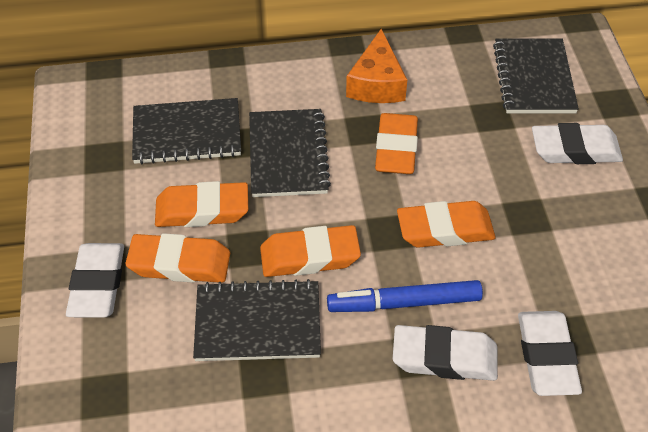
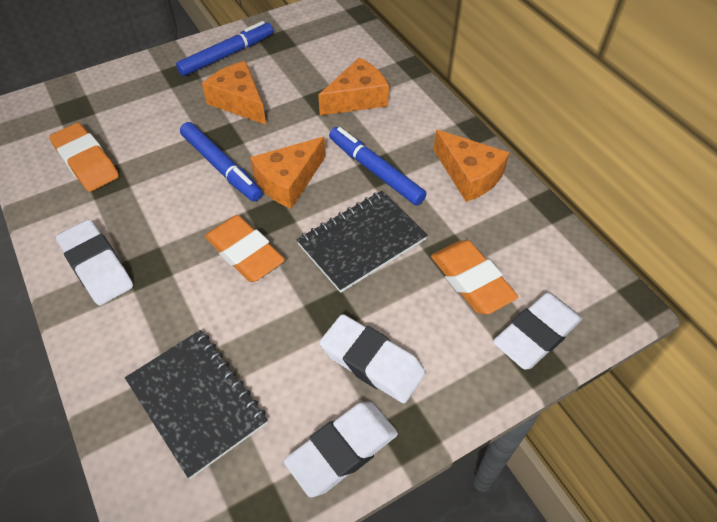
black notebook: 4 -> 2
blue marker: 1 -> 3
orange cheese: 1 -> 4
orange eraser: 5 -> 3

